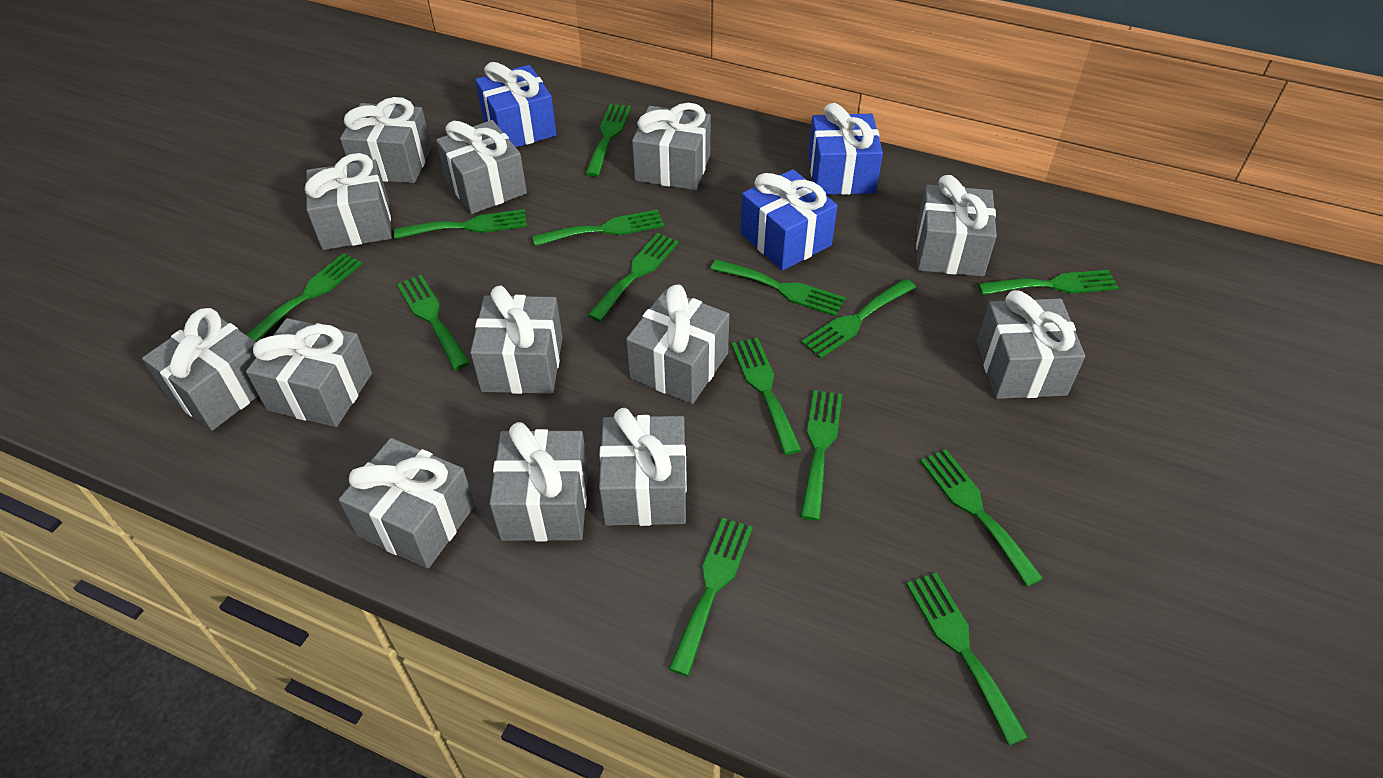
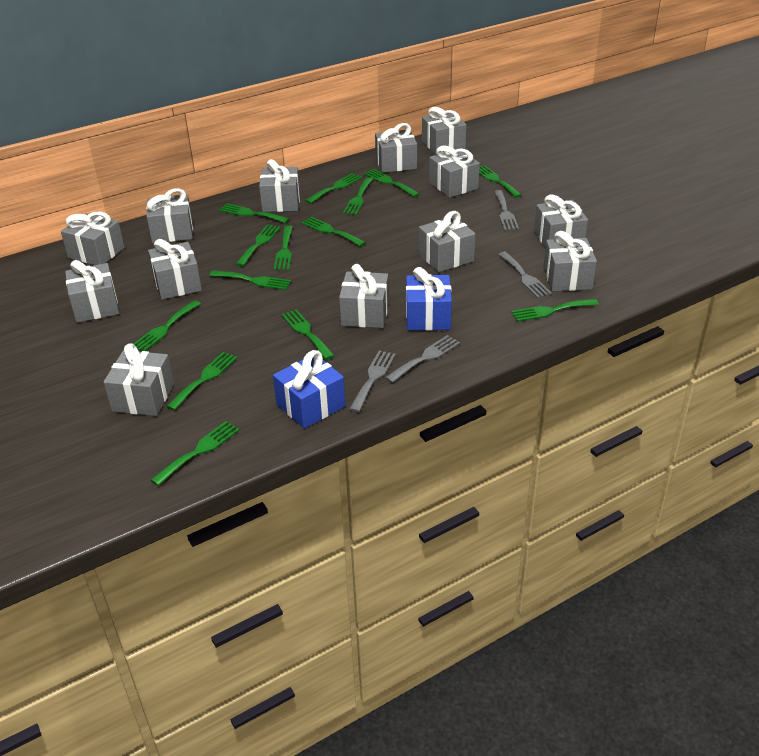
blue gift: 3 -> 2
grey fork: 0 -> 4

